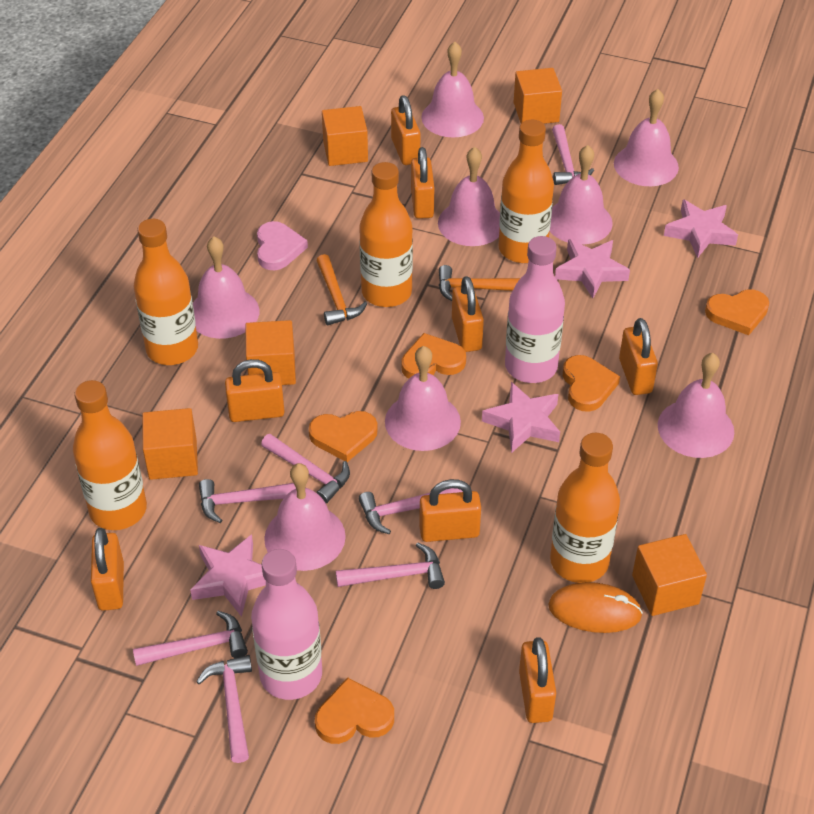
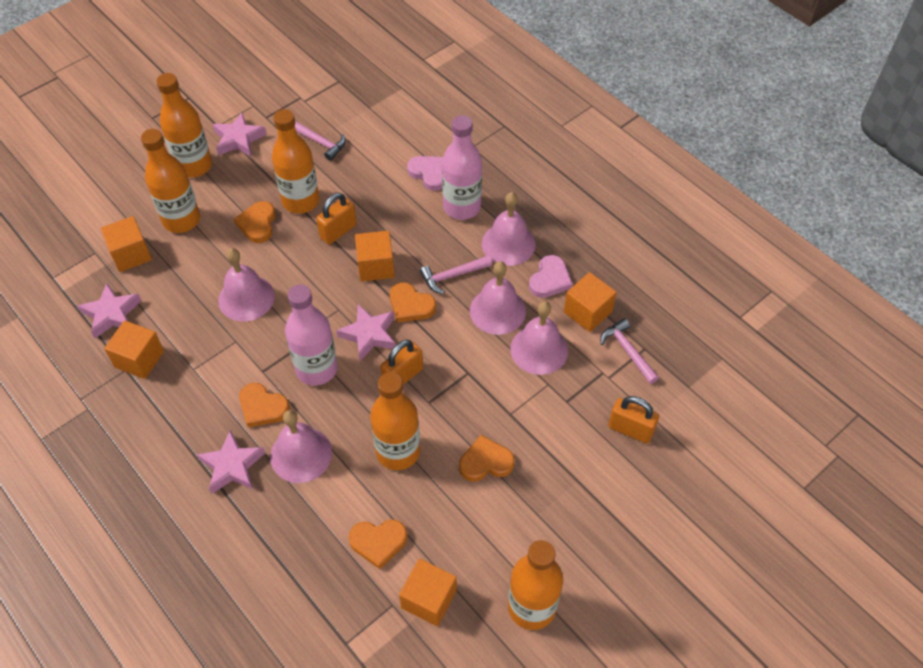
orange hammer: 2 -> 0
orange mouse: 1 -> 0
orange padlock: 8 -> 3
pink bell: 8 -> 5
pink hammer: 7 -> 3
pink heart: 1 -> 2

